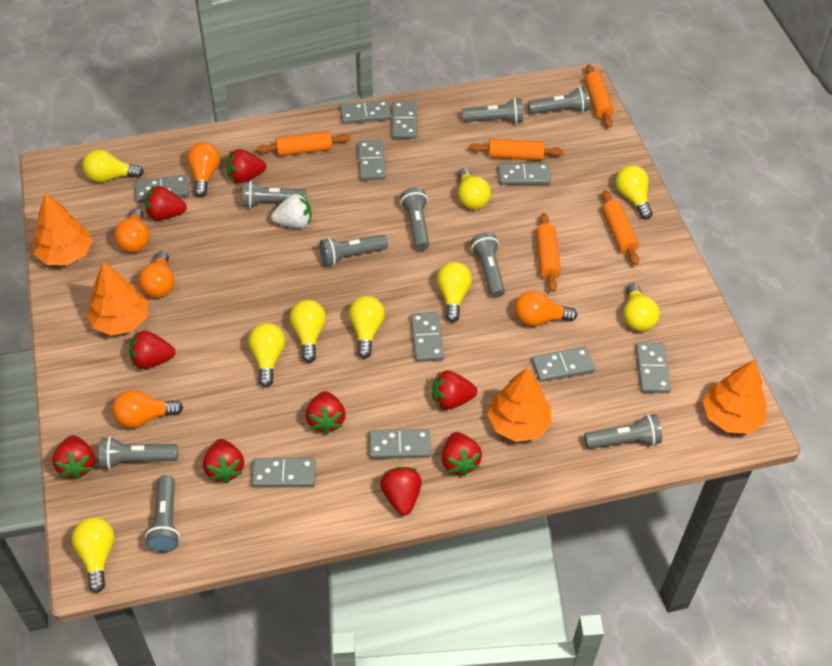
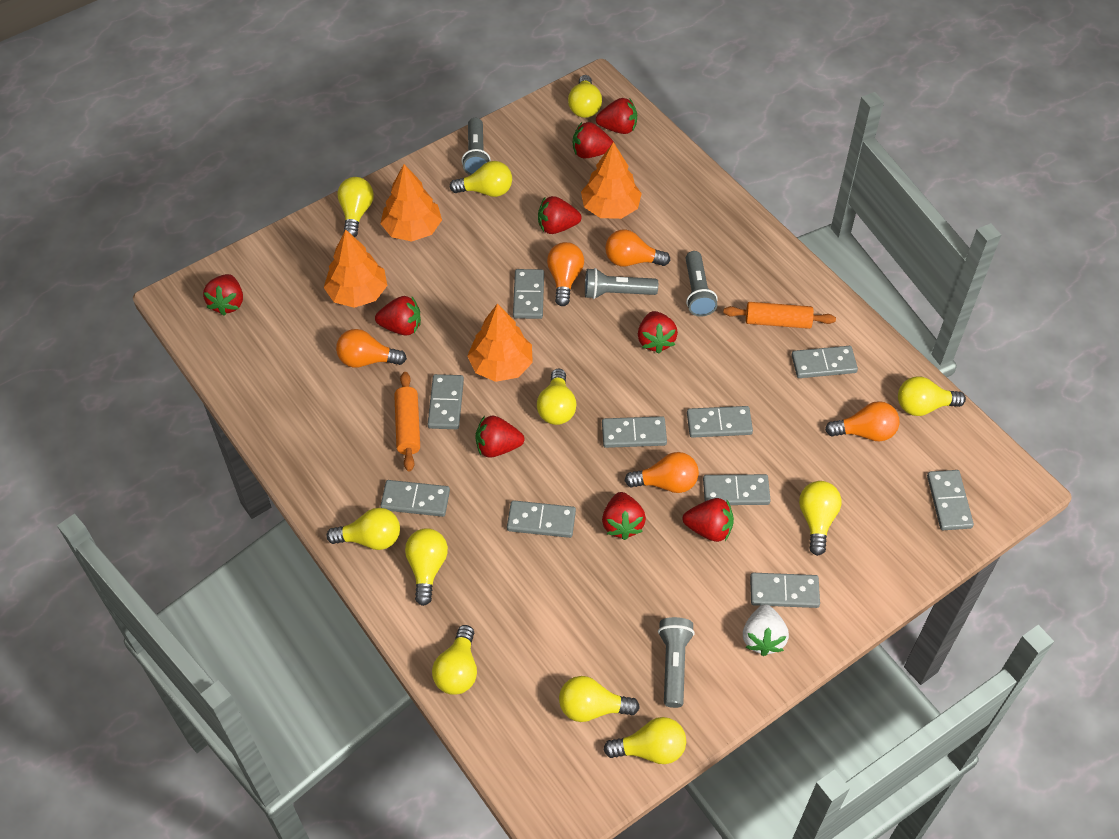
grey flashlight: 9 -> 4
orange rolling pin: 5 -> 2
yellow light bulb: 9 -> 11

